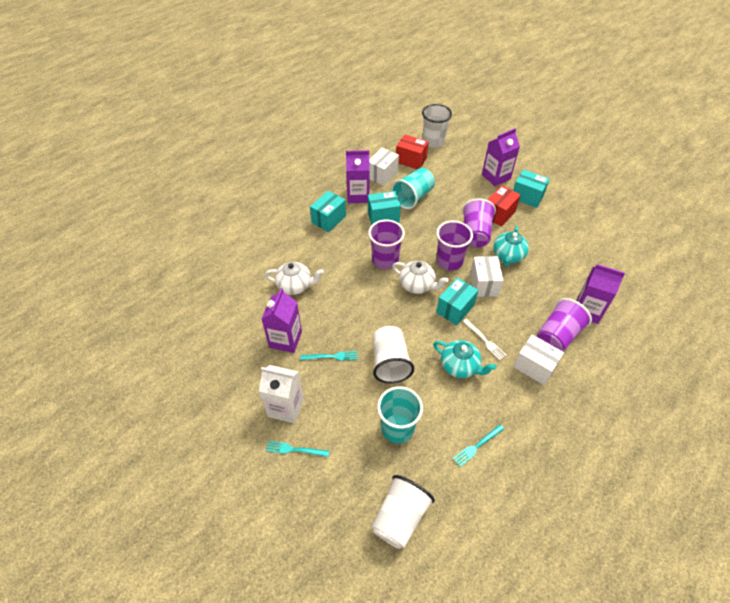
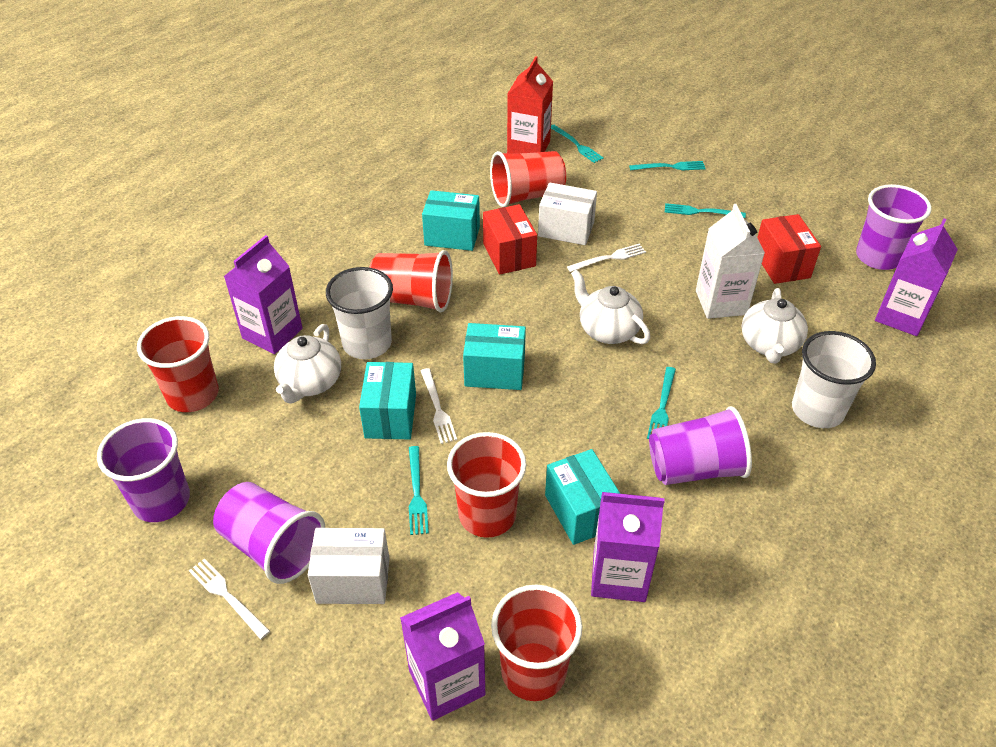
red carton: 0 -> 1
red cup: 0 -> 5
turquoise cup: 2 -> 0
turquoise fork: 3 -> 5
turquoise teapot: 2 -> 0
white box: 3 -> 2
white cup: 3 -> 2
white fork: 1 -> 3
white teapot: 2 -> 3

